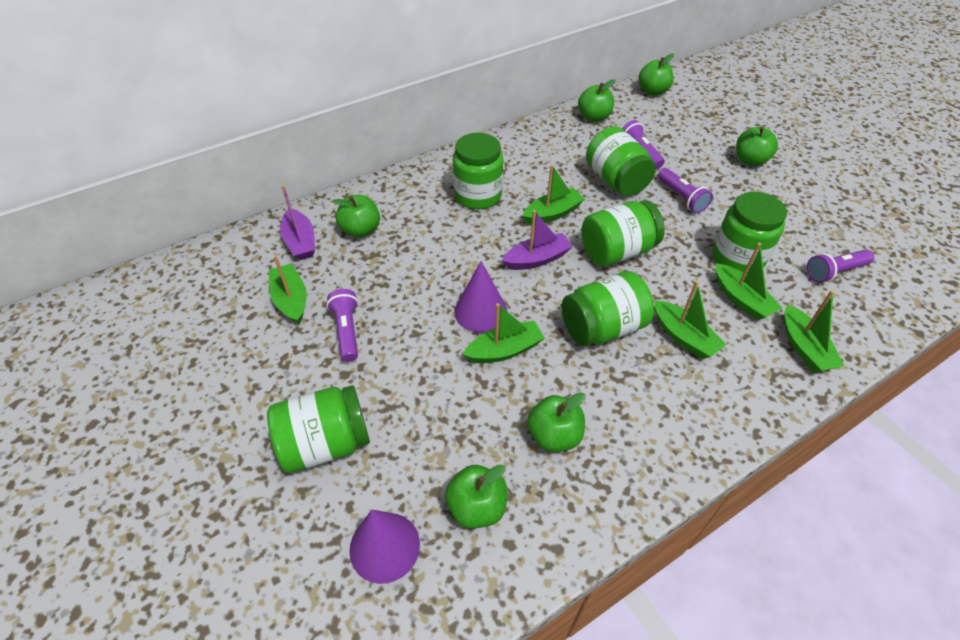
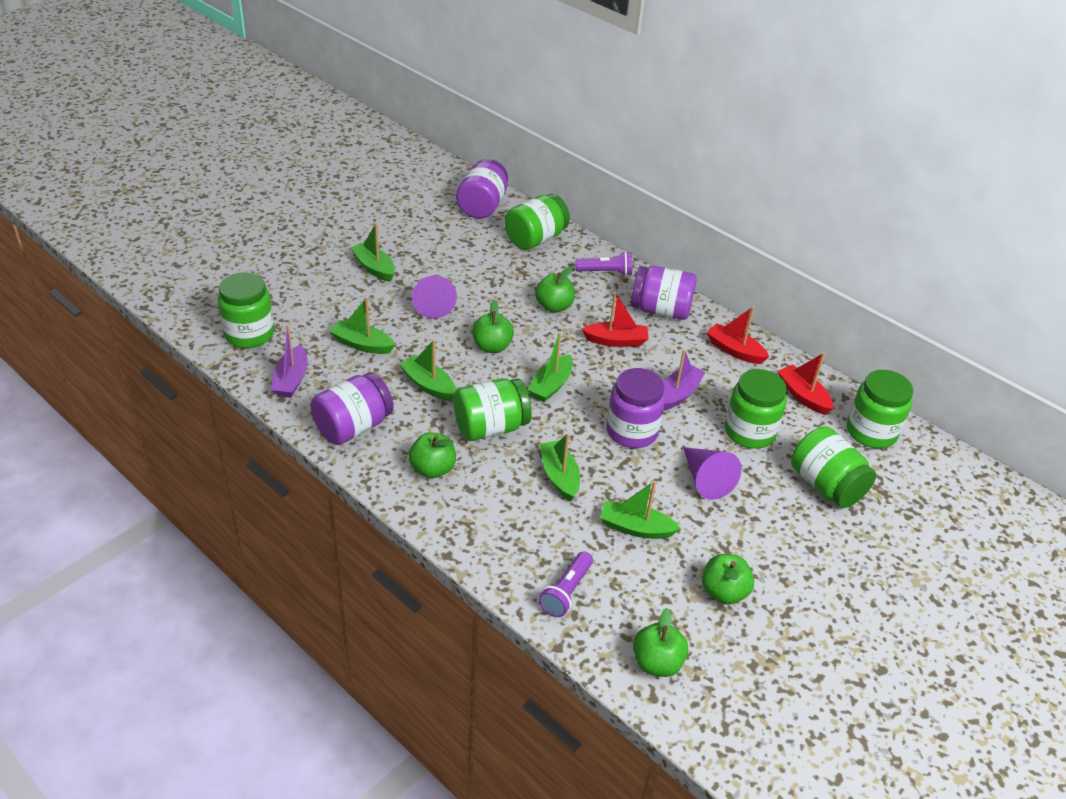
green apple: 6 -> 5
purple flashlight: 4 -> 2
purple jar: 0 -> 4
red boat: 0 -> 3

